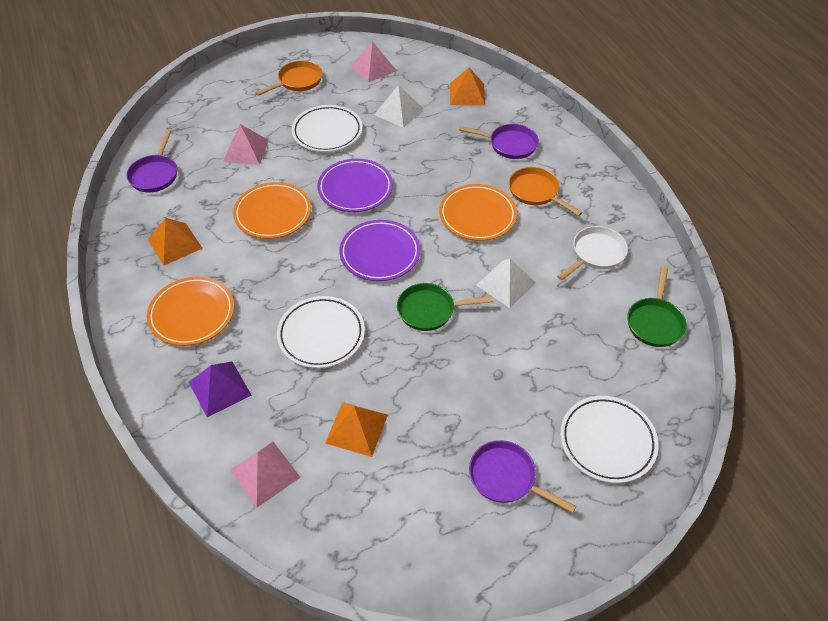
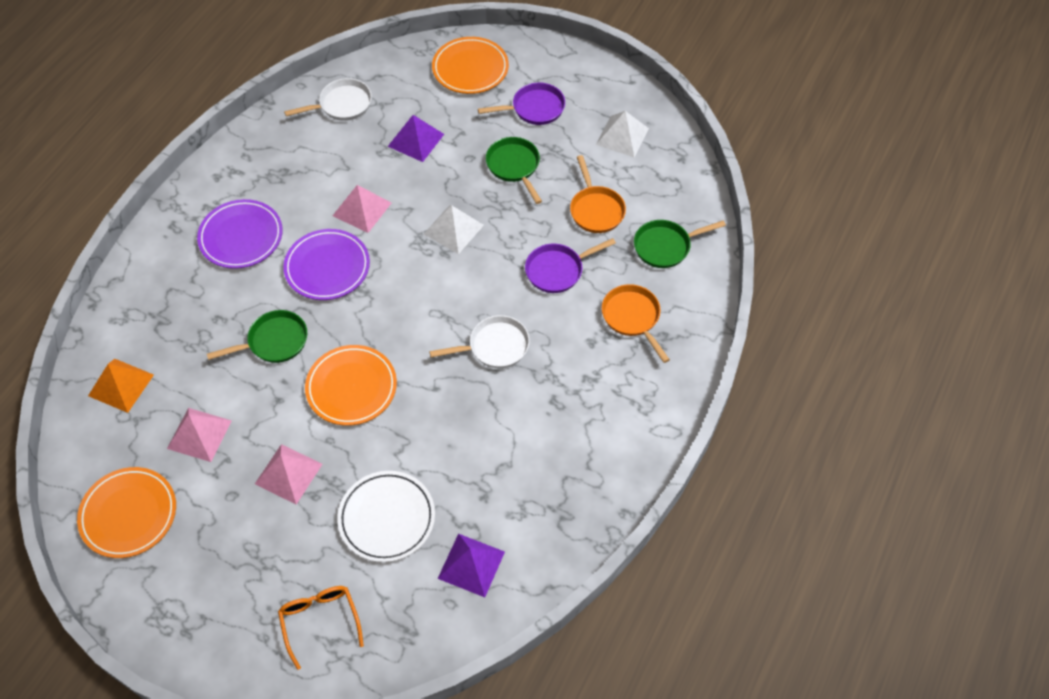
green pan: 2 -> 3
orange glasses: 0 -> 1
orange pyramid: 3 -> 1
purple pan: 3 -> 2
purple pyramid: 1 -> 2
white pan: 1 -> 2
white plate: 3 -> 1

